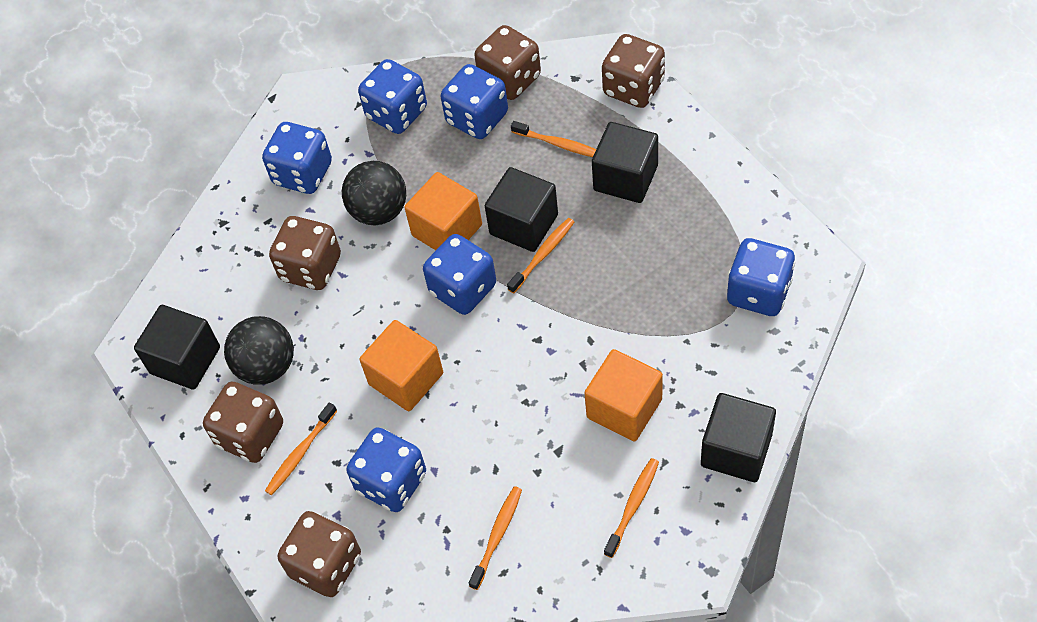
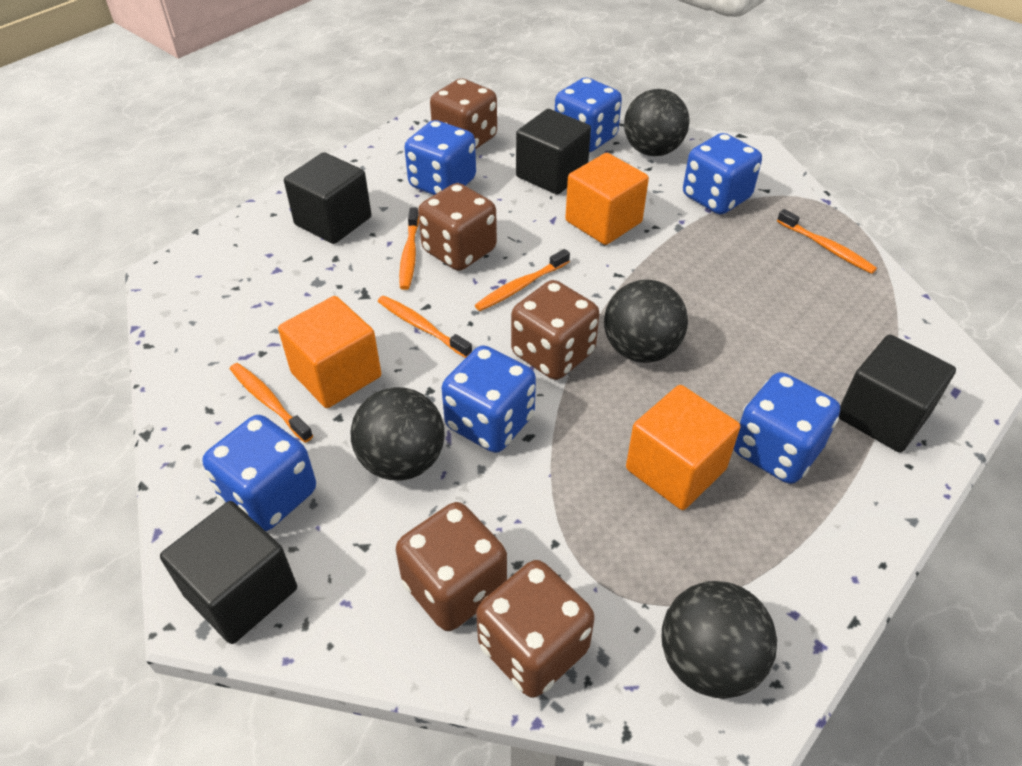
black ball: 2 -> 4

